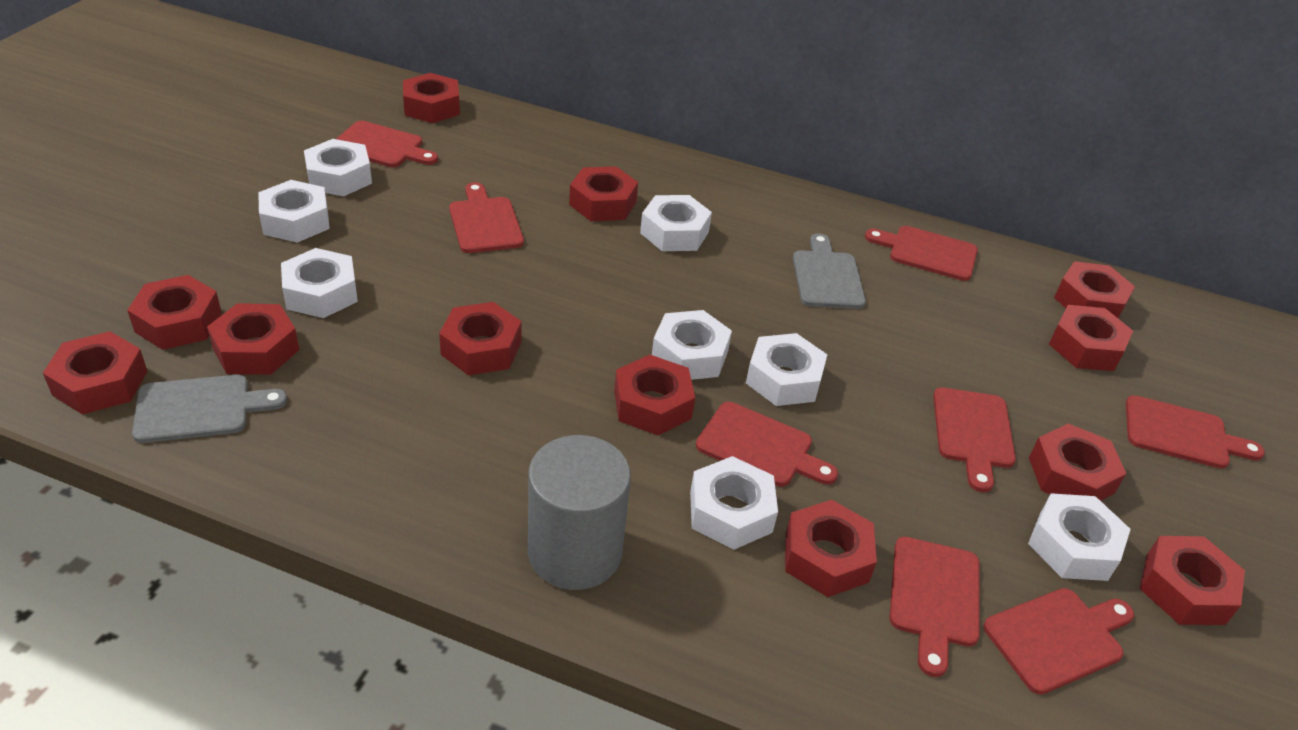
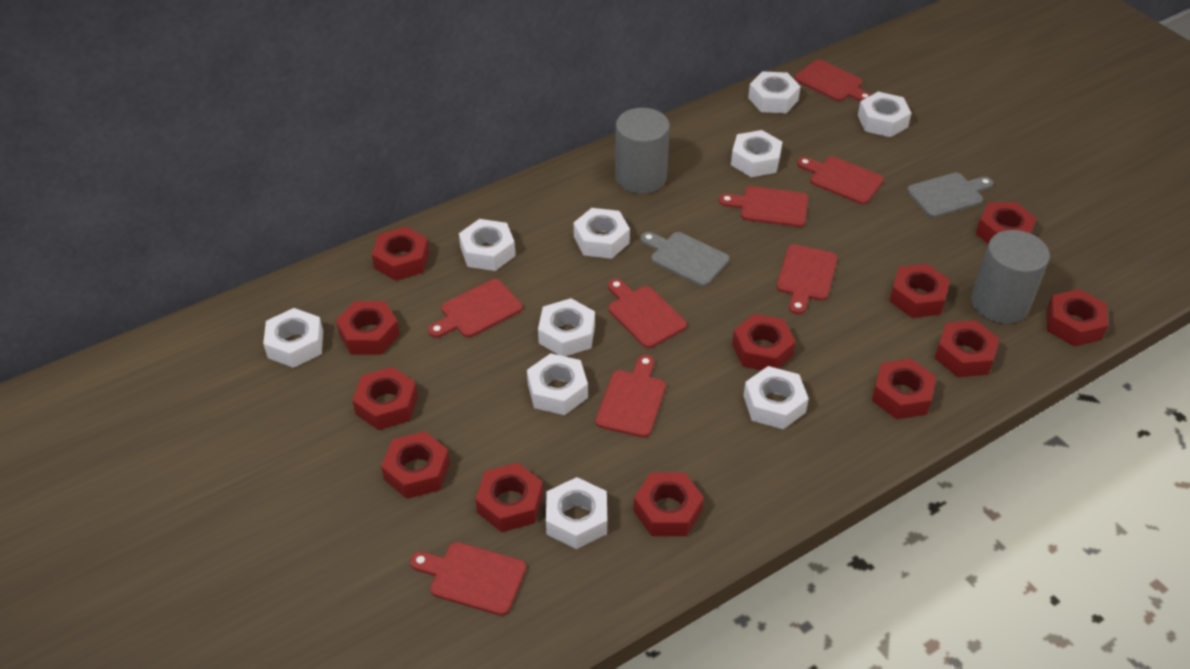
grey cylinder: 1 -> 2
white nut: 8 -> 10

